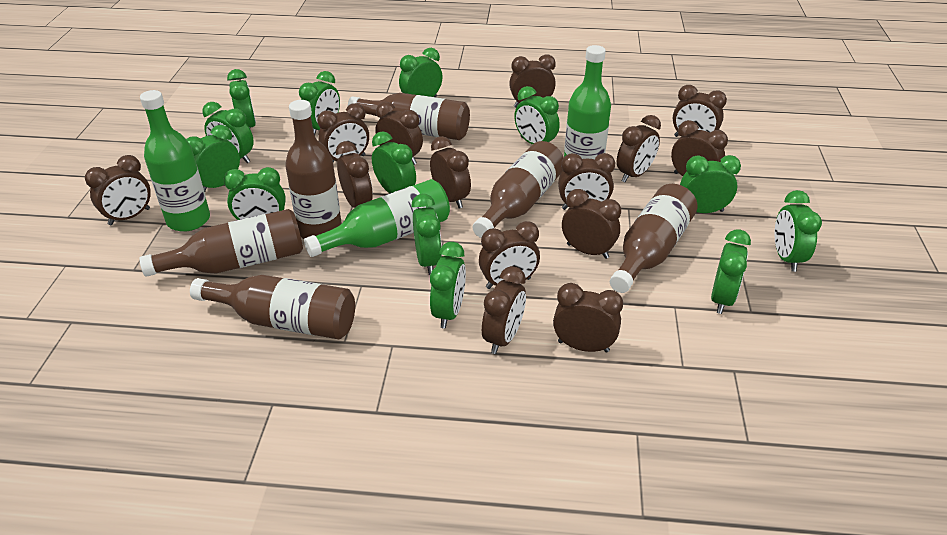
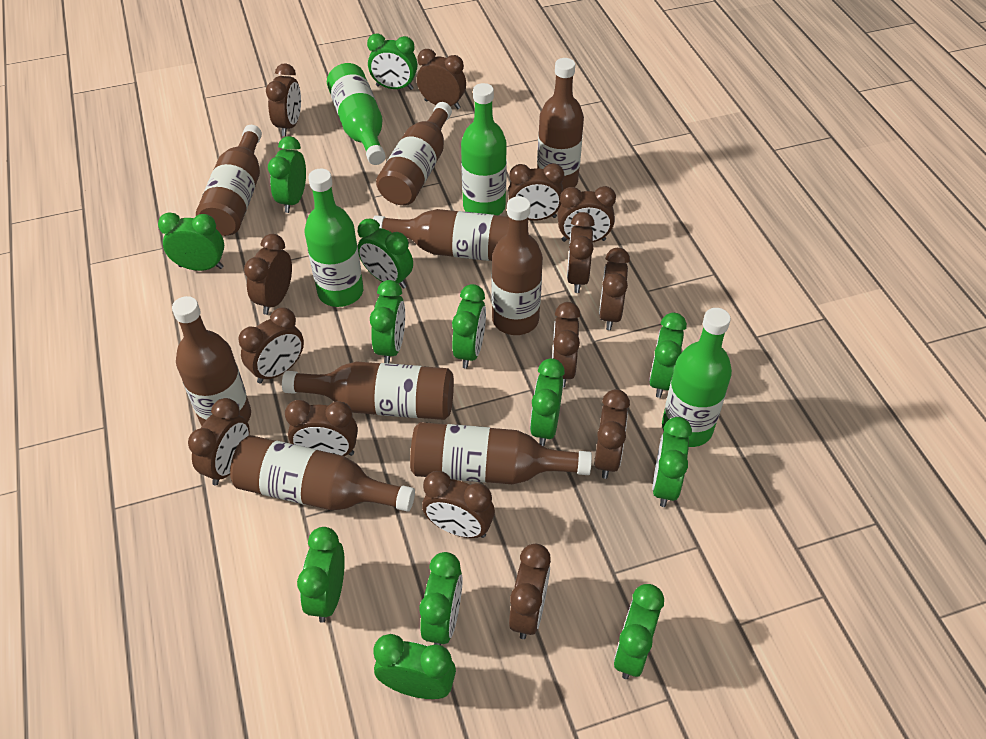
brown bottle: 6 -> 9
green bottle: 3 -> 4

